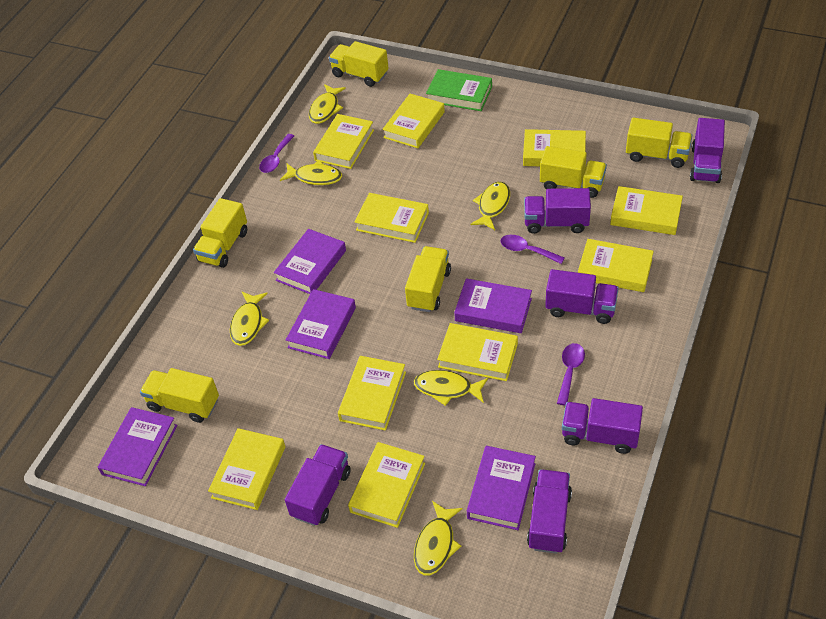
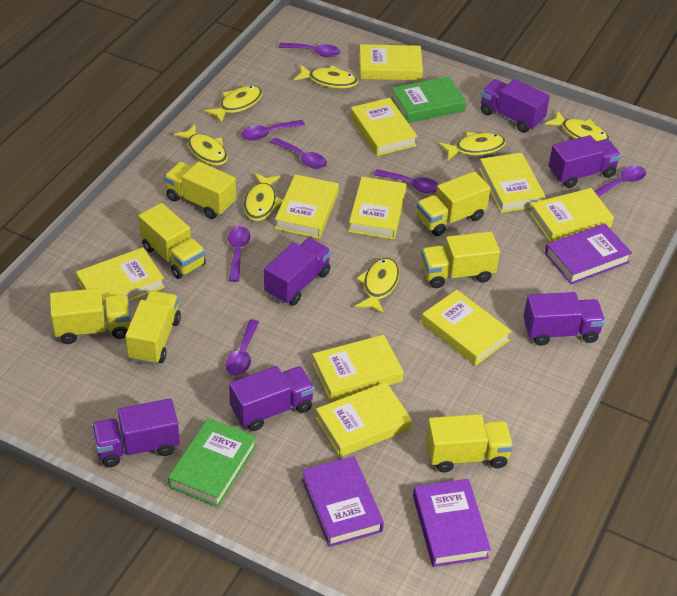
green book: 1 -> 2
purple book: 5 -> 3
purple spoon: 3 -> 7
yellow fish: 6 -> 7
yellow truck: 6 -> 7

